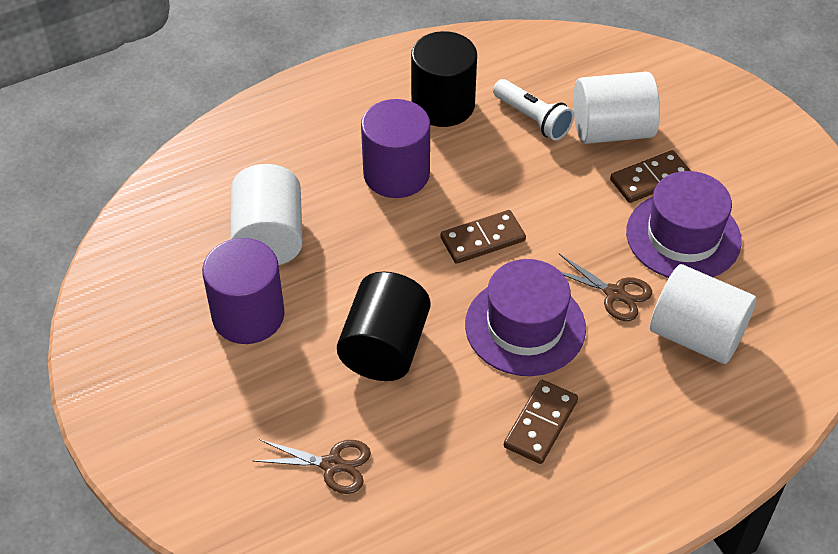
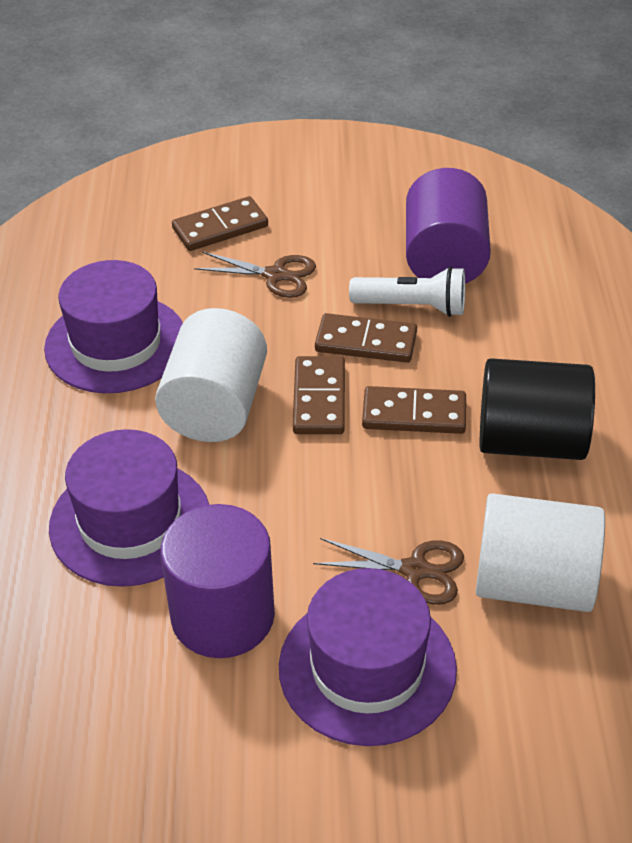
black cylinder: 2 -> 1
brown domino: 3 -> 4
purple hat: 2 -> 3
white cylinder: 3 -> 2

